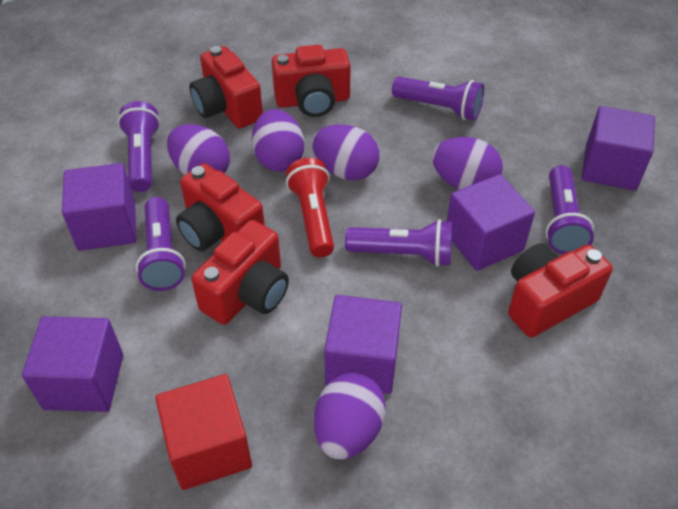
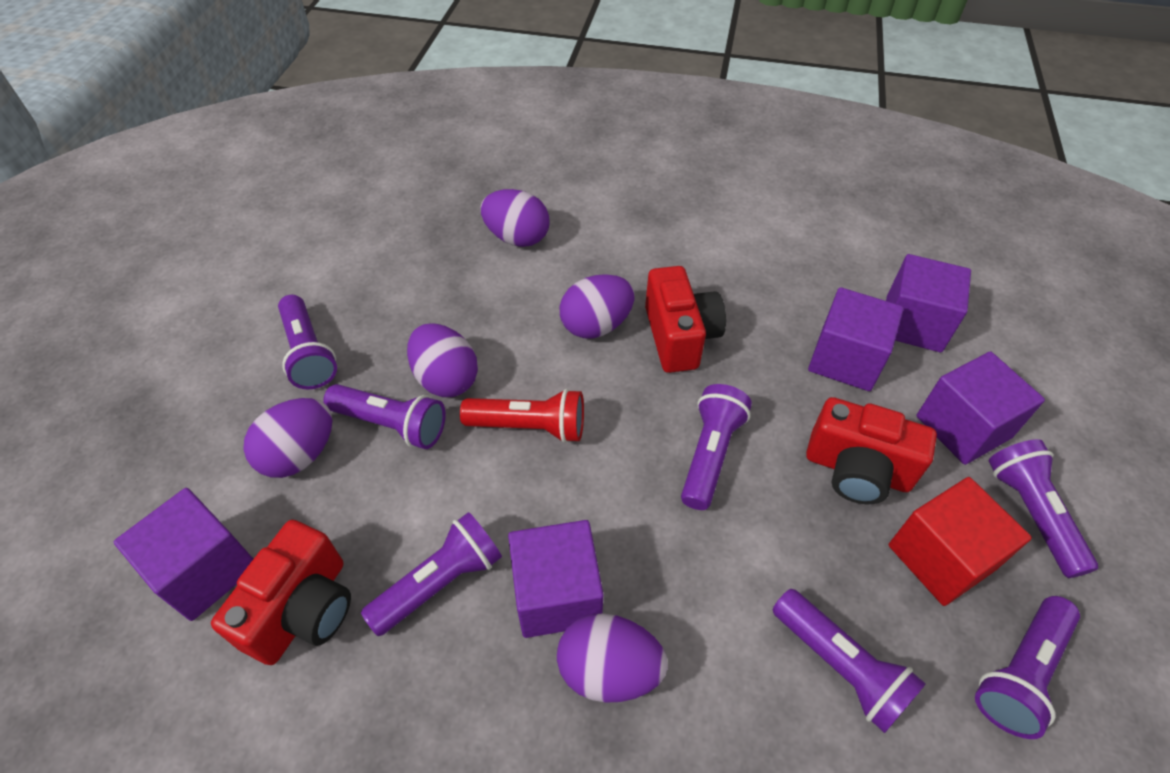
purple flashlight: 5 -> 7
red camera: 5 -> 3

